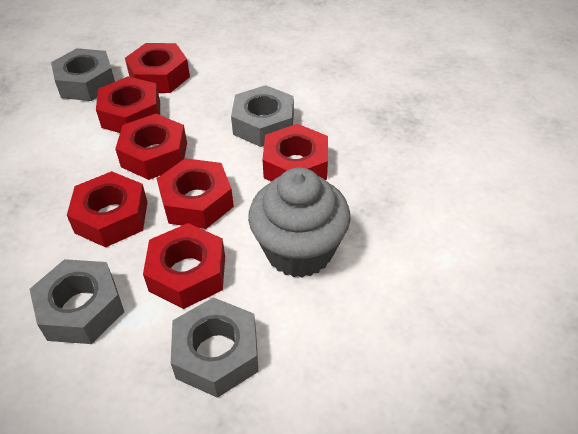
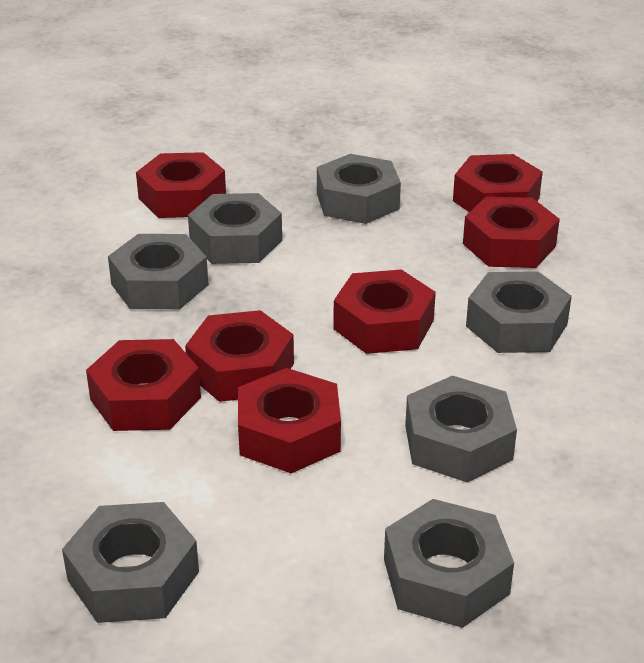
grey cupcake: 1 -> 0
grey nut: 4 -> 7

